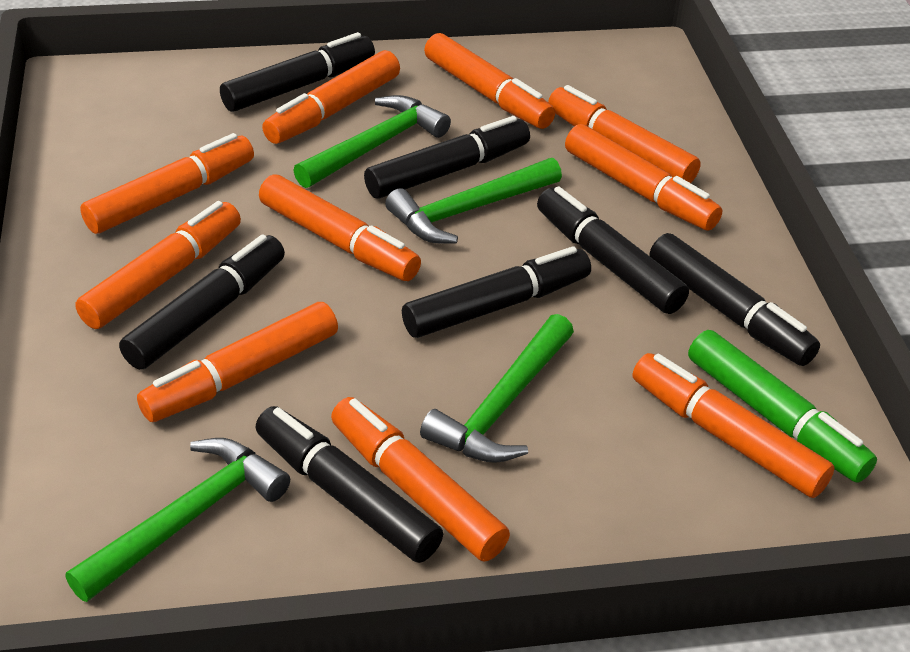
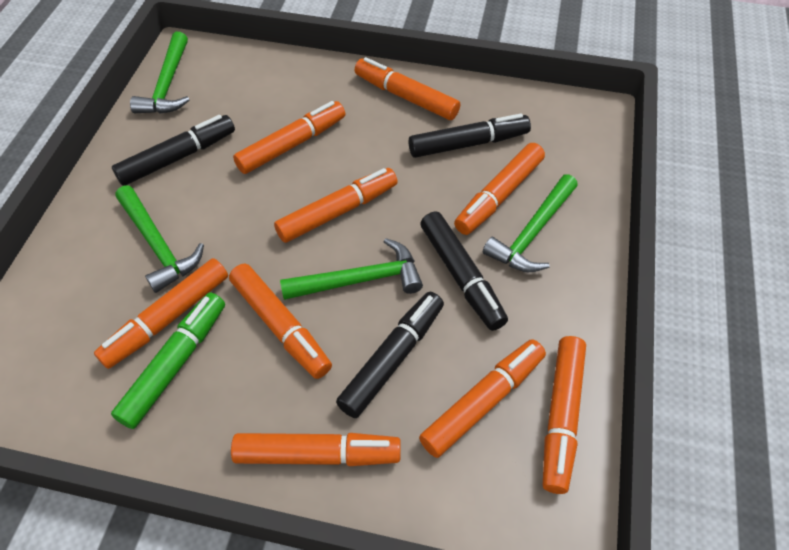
black marker: 7 -> 4
orange marker: 10 -> 9

